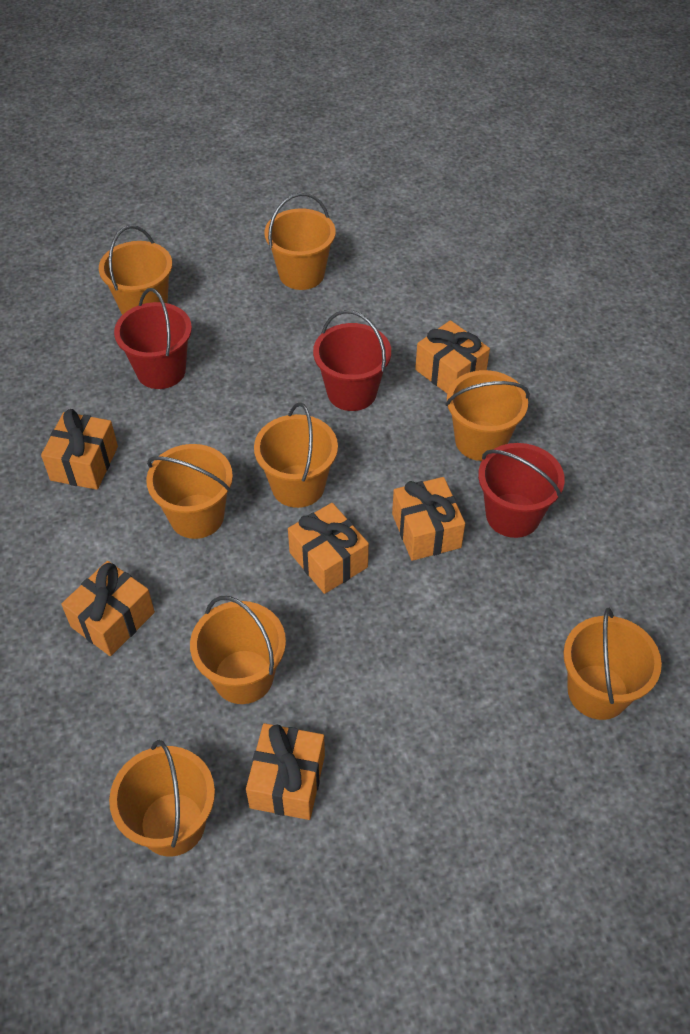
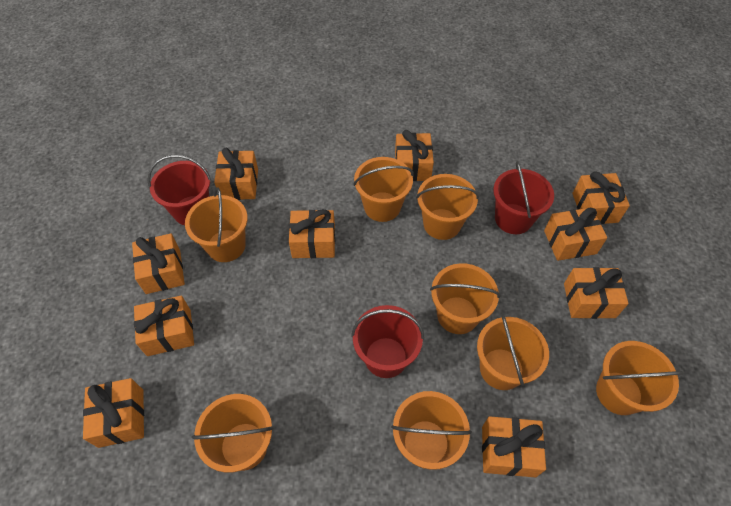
orange gift: 6 -> 10

